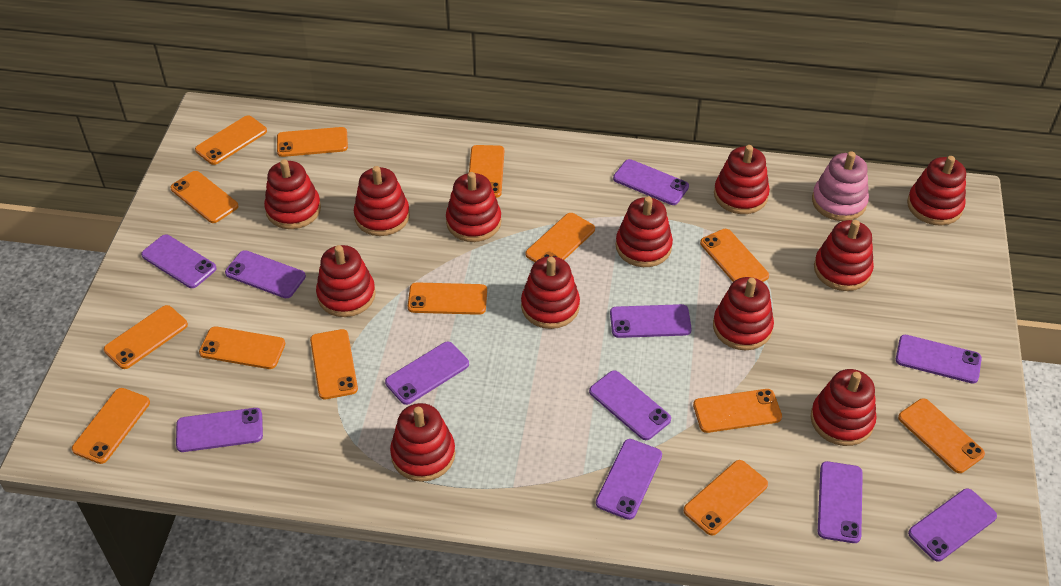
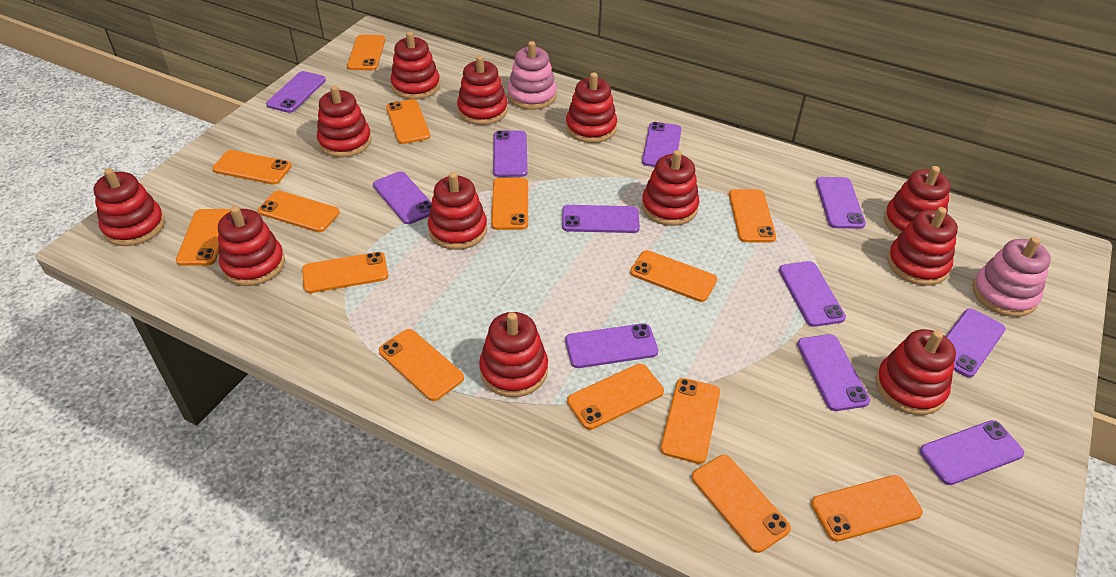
pink stacking toy: 1 -> 2

